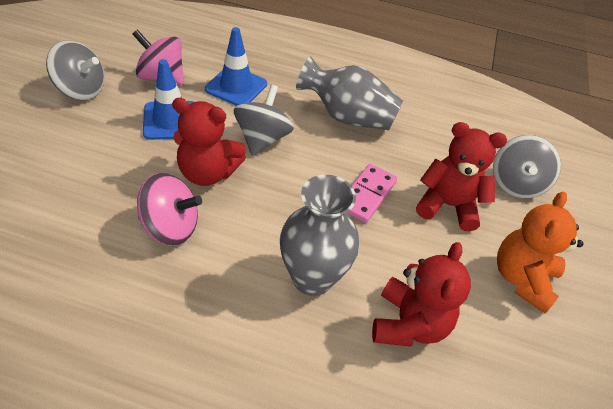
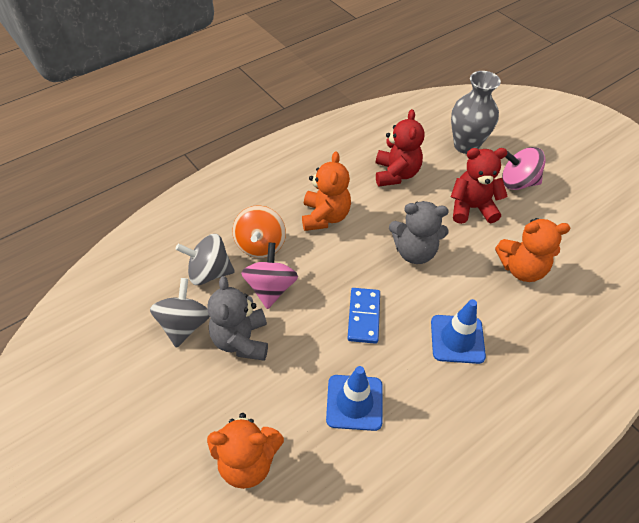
blue domino: 0 -> 1
grey spinning top: 3 -> 2
grey teddy bear: 0 -> 2
grey vase: 2 -> 1
orange spinning top: 0 -> 1
orange teddy bear: 1 -> 3
pink domino: 1 -> 0
red teddy bear: 3 -> 2

